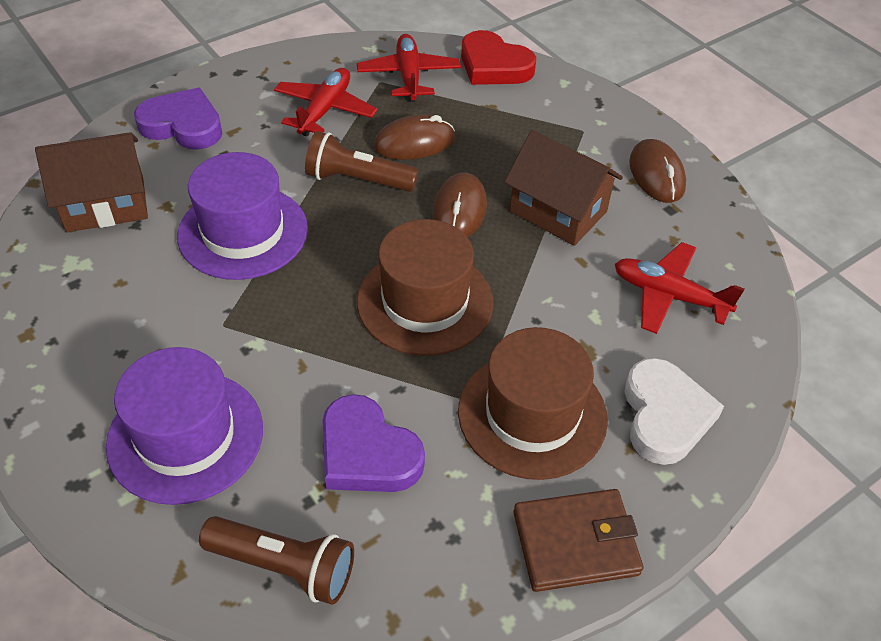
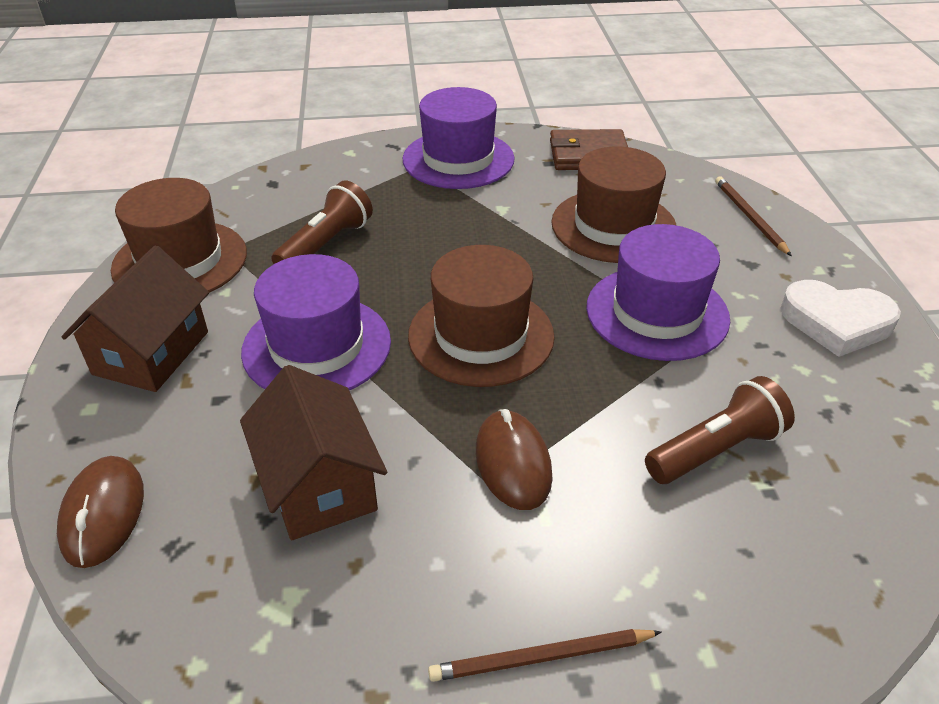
brown hat: 2 -> 3
brown mouse: 3 -> 2
brown pencil: 0 -> 2
purple hat: 2 -> 3
purple heart: 2 -> 0
red heart: 1 -> 0
red plane: 3 -> 0

